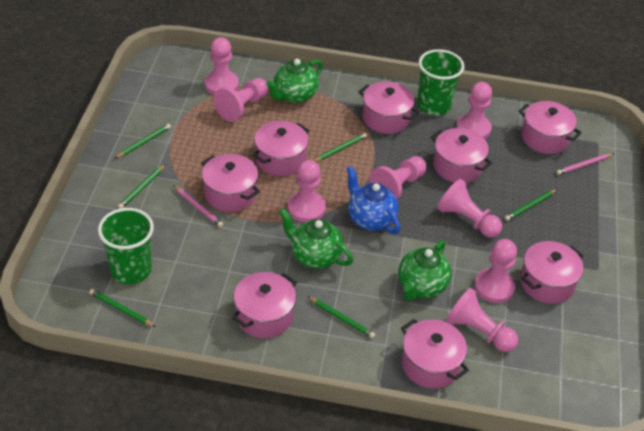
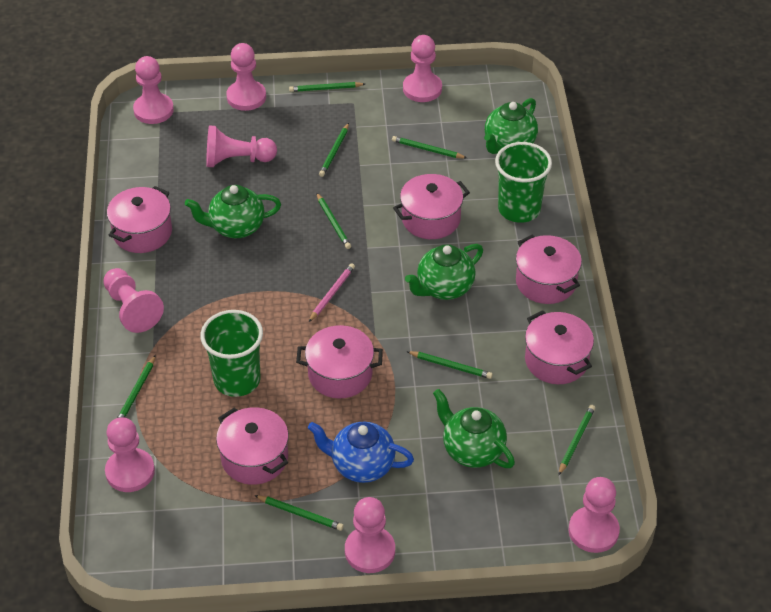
green pencil: 6 -> 8
green teapot: 3 -> 4
pink pencil: 2 -> 1
pink pot: 8 -> 6

